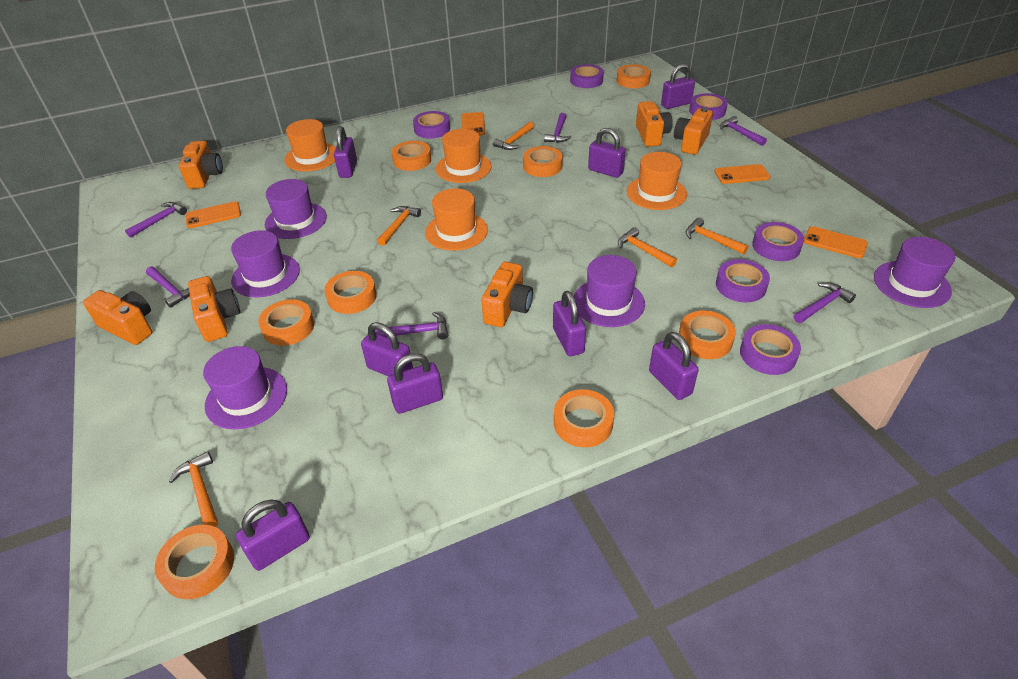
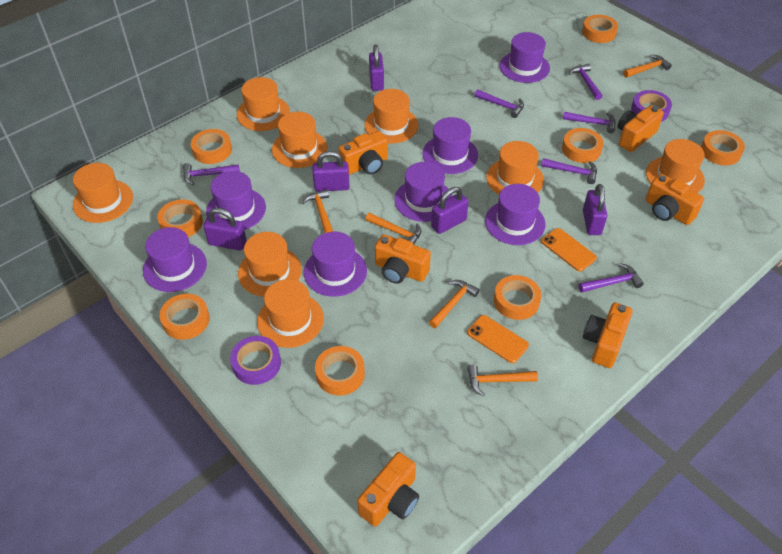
orange hat: 4 -> 8
orange phone: 4 -> 2
purple hat: 5 -> 7
purple padlock: 8 -> 5
purple tape: 6 -> 2

